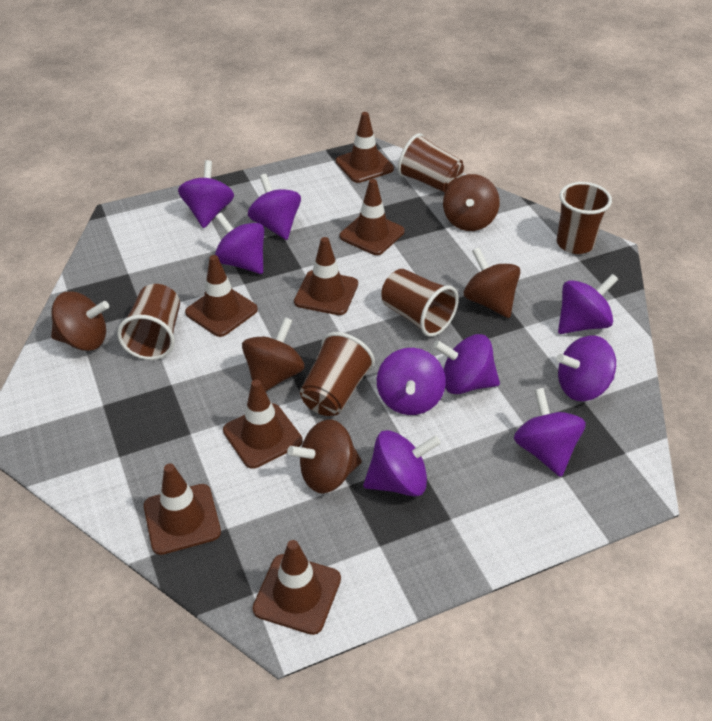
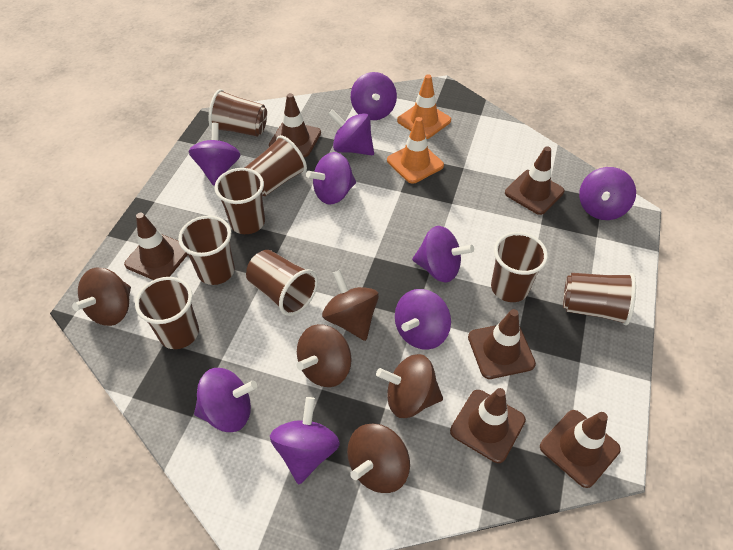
brown cup: 5 -> 8
brown traffic cone: 7 -> 6
orange traffic cone: 0 -> 2

